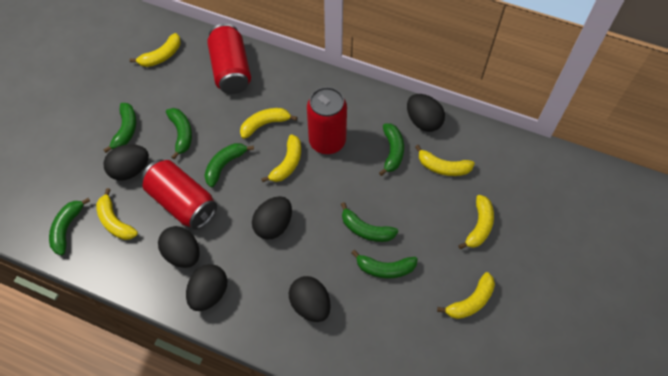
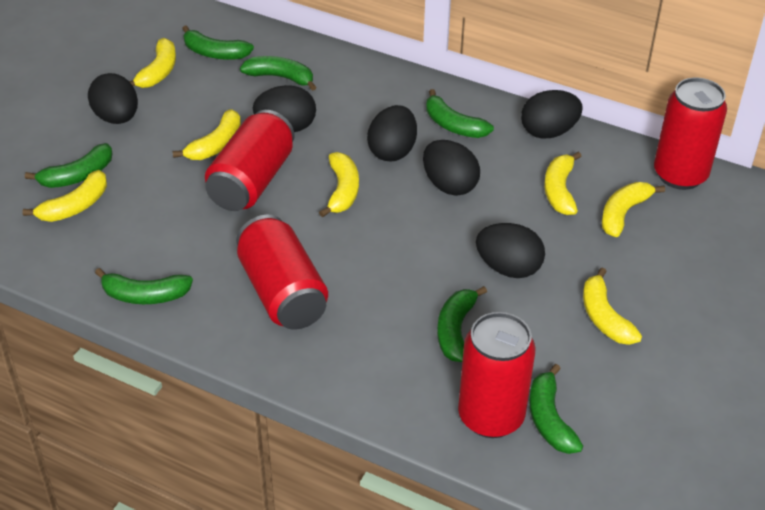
red can: 3 -> 4

